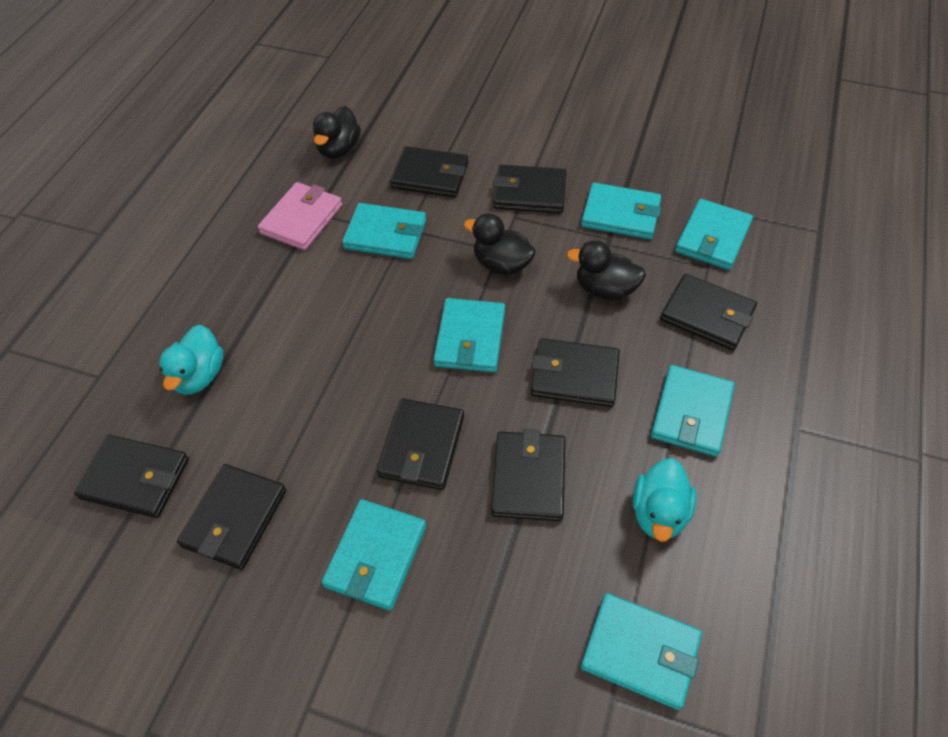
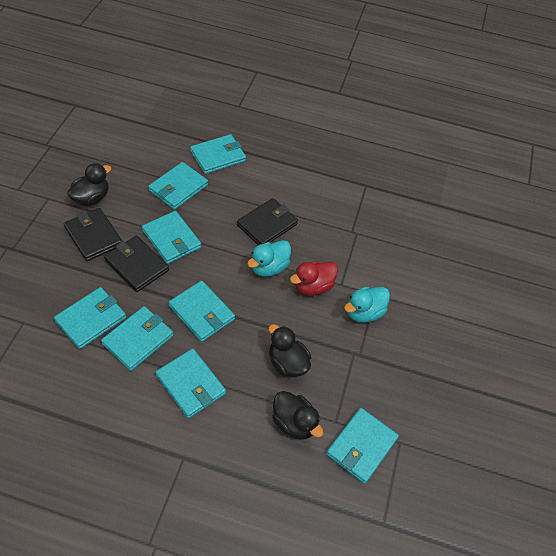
black wallet: 8 -> 3
pink wallet: 1 -> 0
red duck: 0 -> 1
turquoise wallet: 7 -> 8

